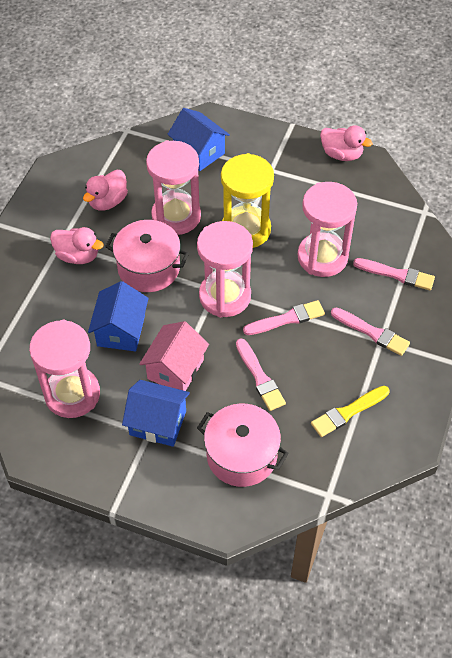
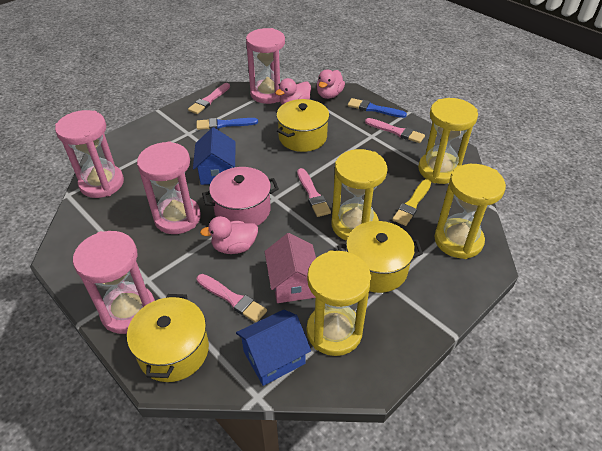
blue brush: 0 -> 2
blue house: 3 -> 2
pink pot: 2 -> 1
yellow hourglass: 1 -> 4
yellow pot: 0 -> 3

